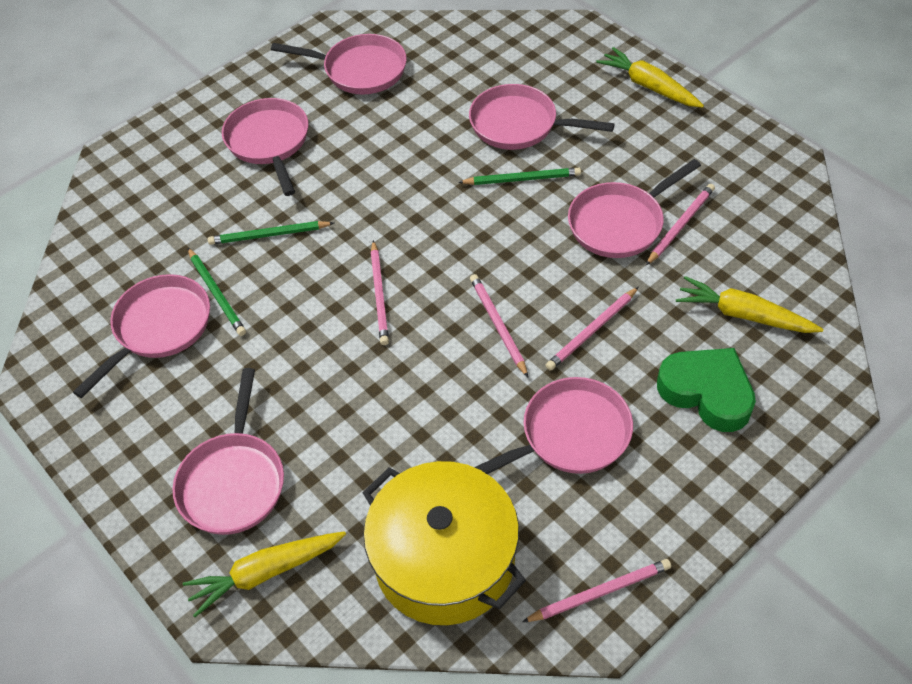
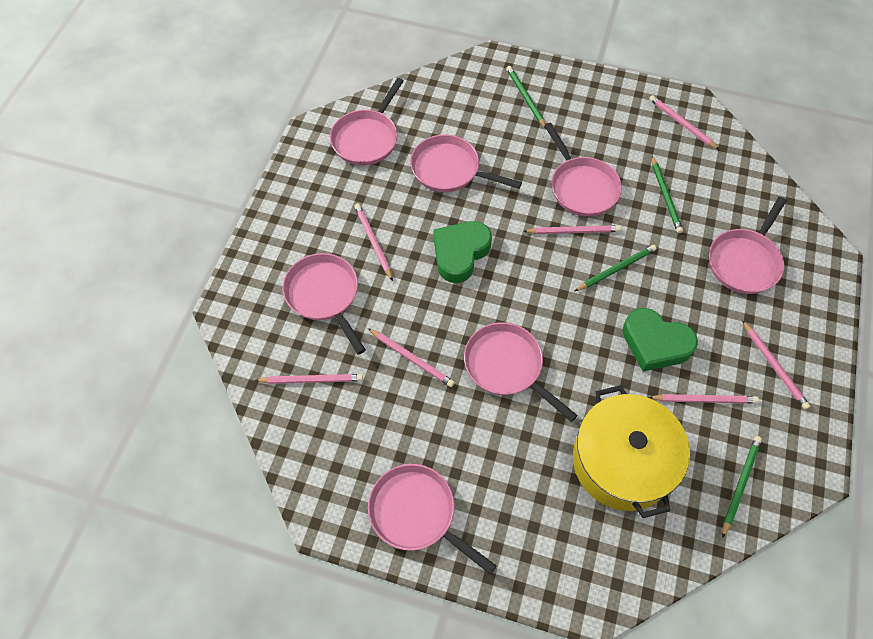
green heart: 1 -> 2
green pencil: 3 -> 4
pink pencil: 5 -> 7
yellow carrot: 3 -> 0

